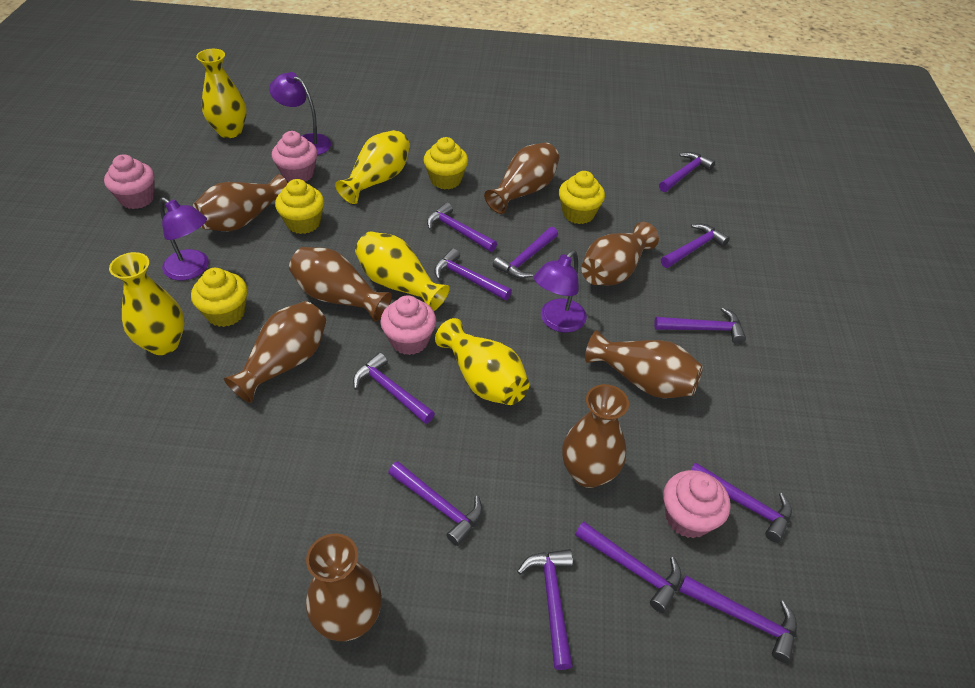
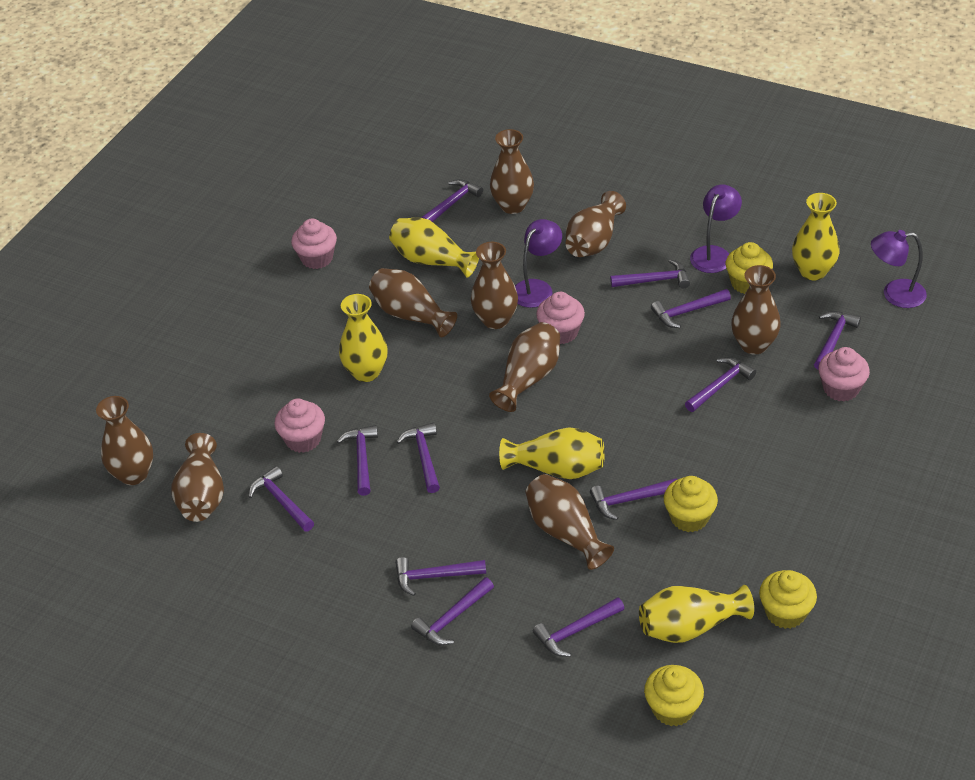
brown vase: 8 -> 9

